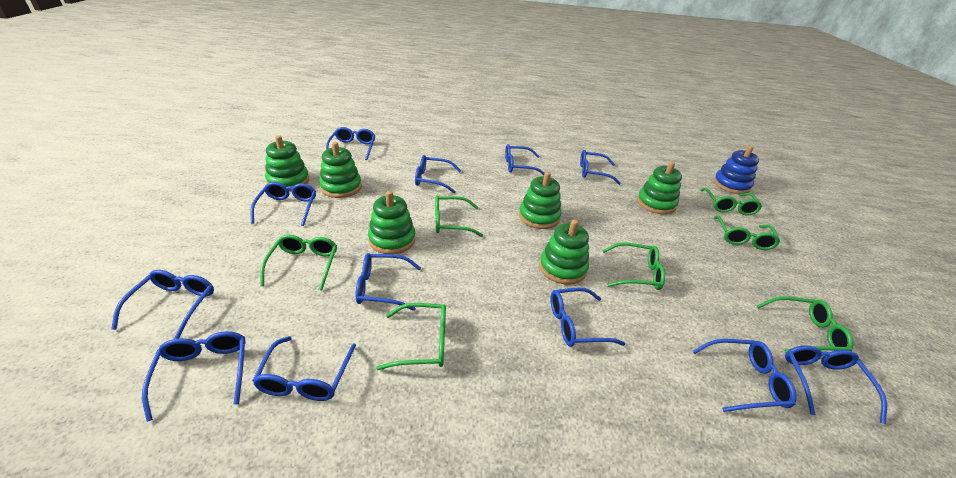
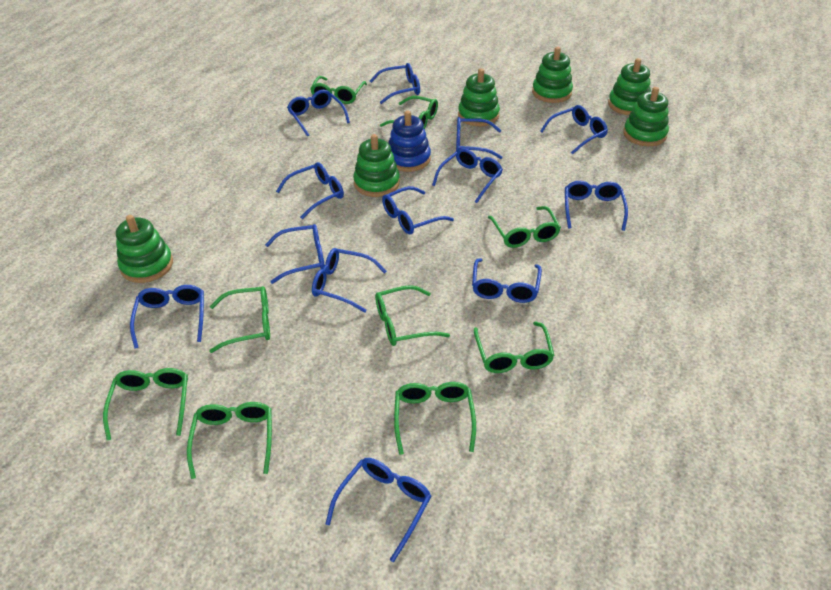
blue glasses: 12 -> 13
green glasses: 7 -> 9

